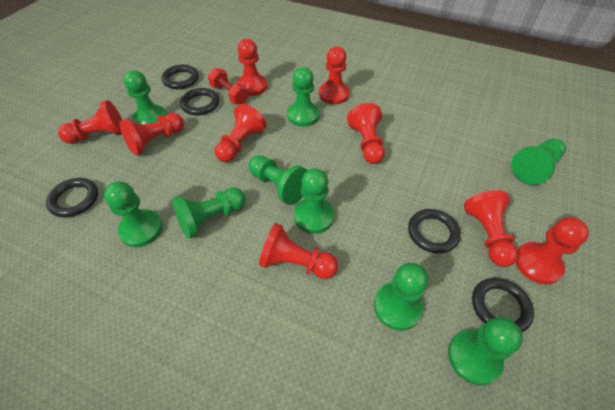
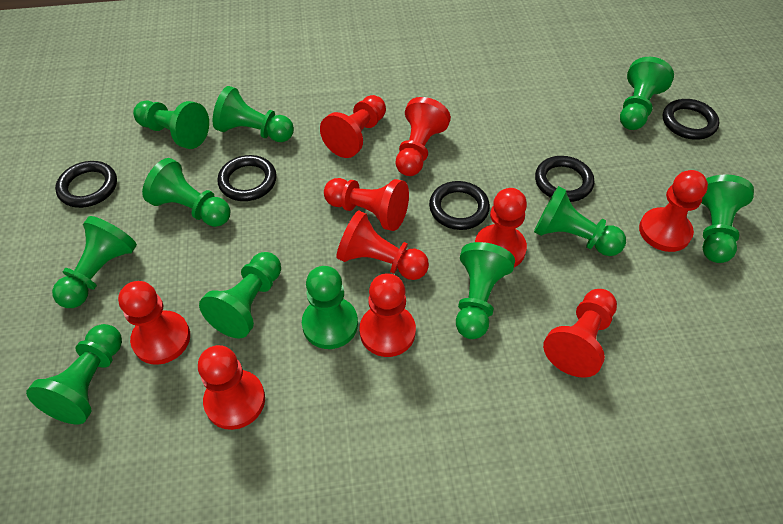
green pawn: 9 -> 11
red dumbbell: 1 -> 0
red pawn: 9 -> 10

